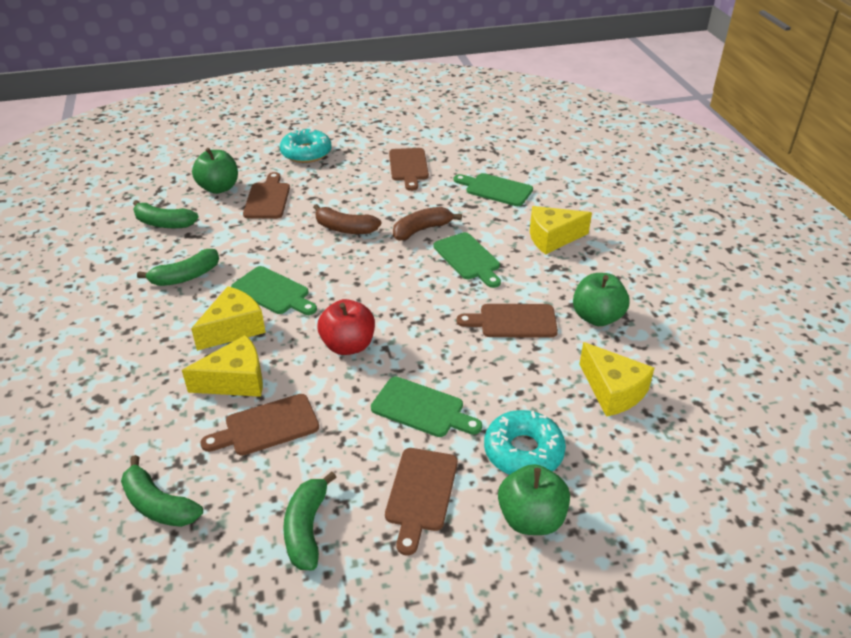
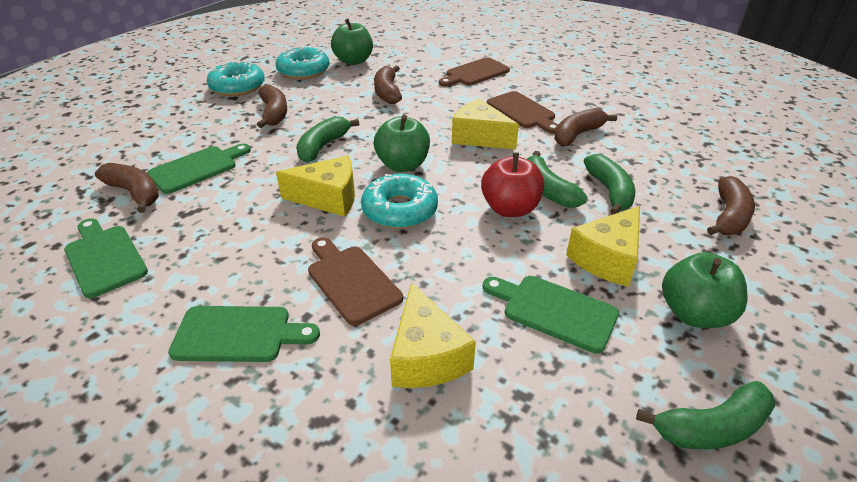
brown banana: 2 -> 5
brown cutting board: 5 -> 3
turquoise donut: 2 -> 3

